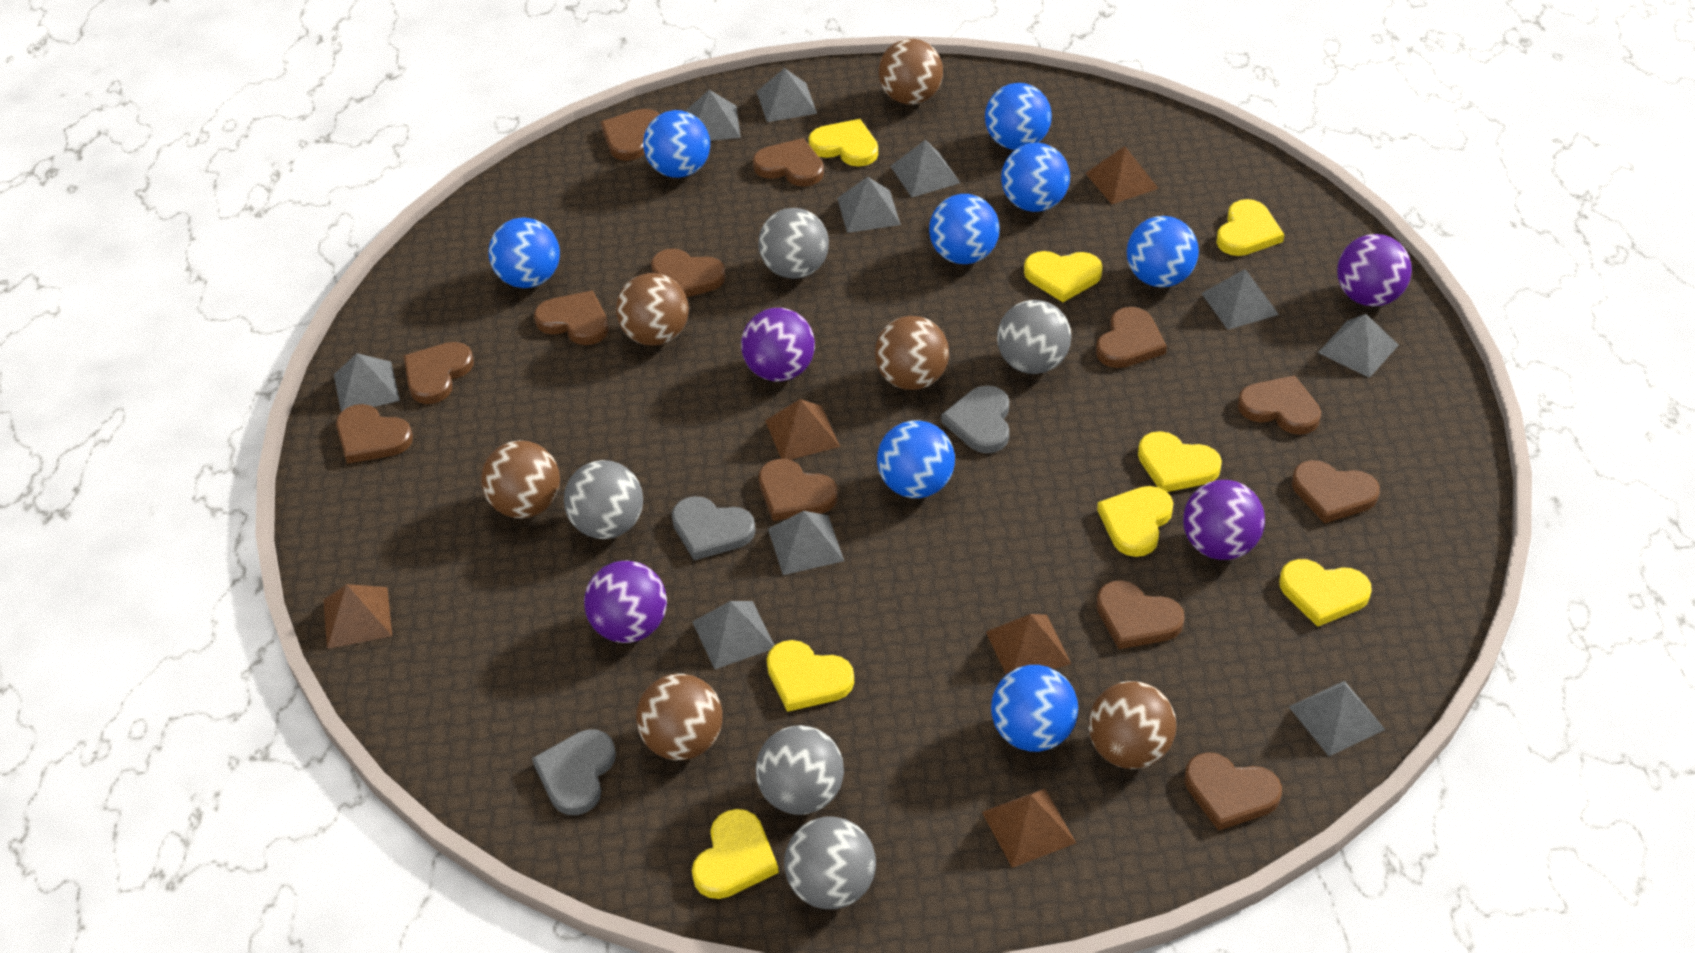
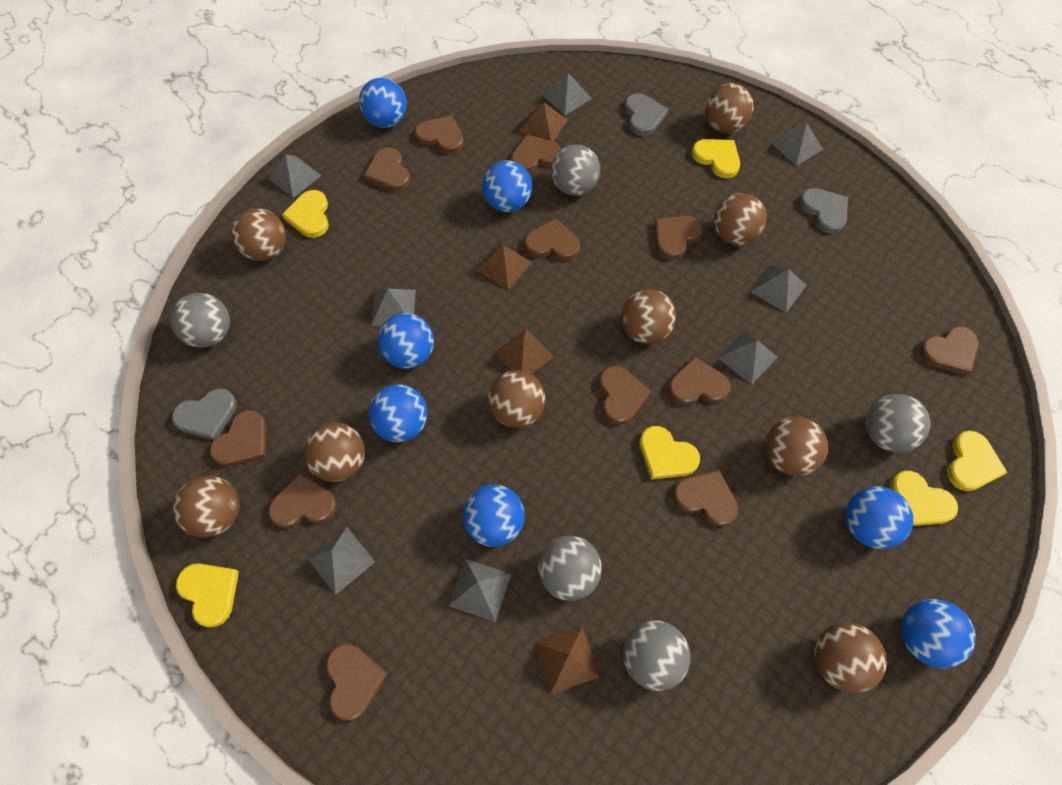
blue ball: 8 -> 7
brown ball: 6 -> 9
brown pyramid: 5 -> 4
grey pyramid: 10 -> 8
purple ball: 4 -> 0
yellow heart: 8 -> 6

